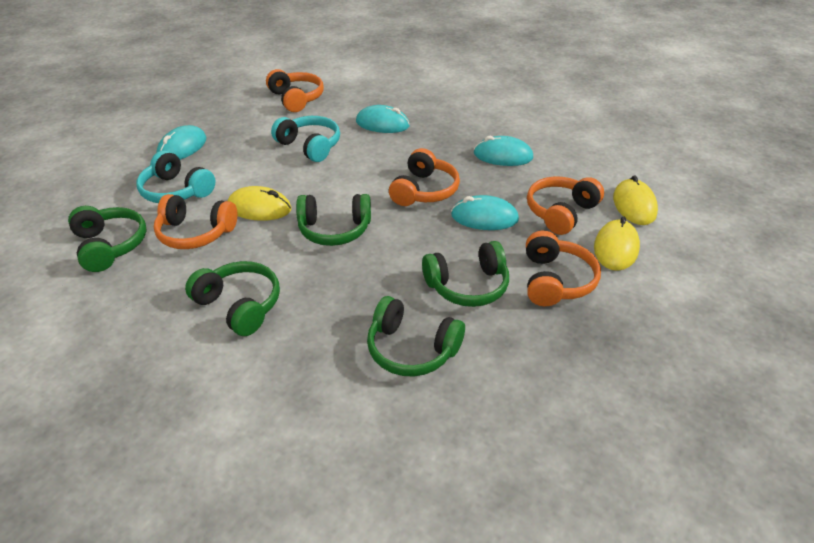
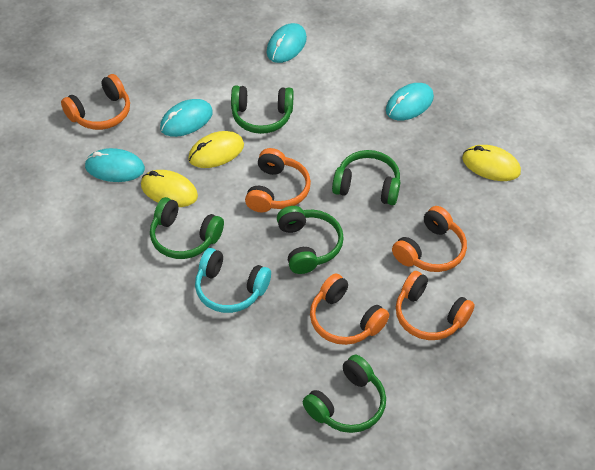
turquoise headphones: 2 -> 1

